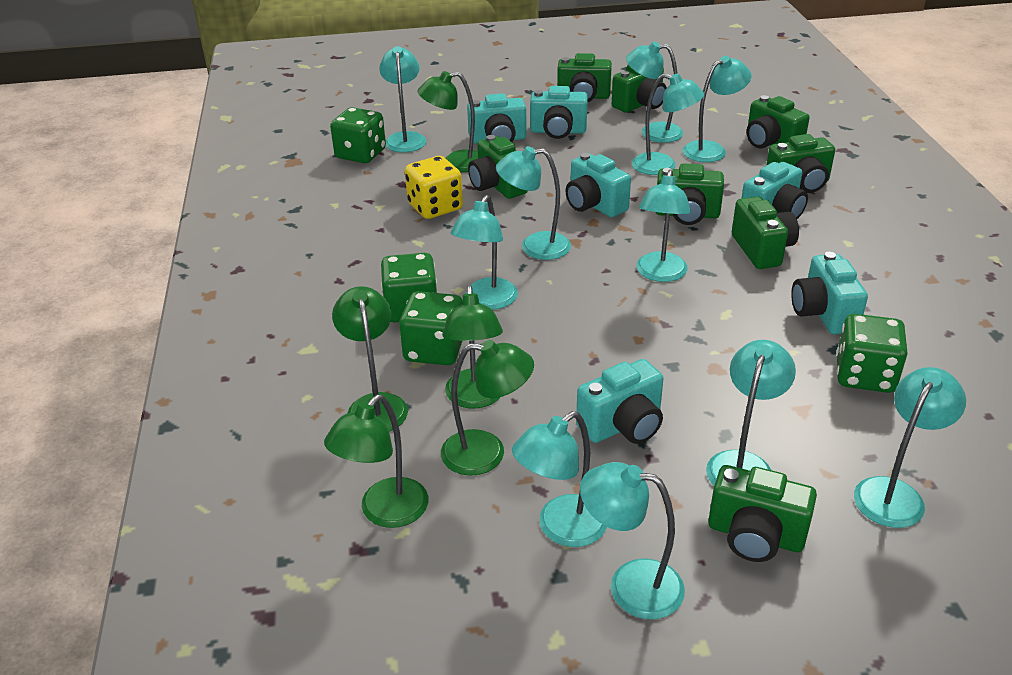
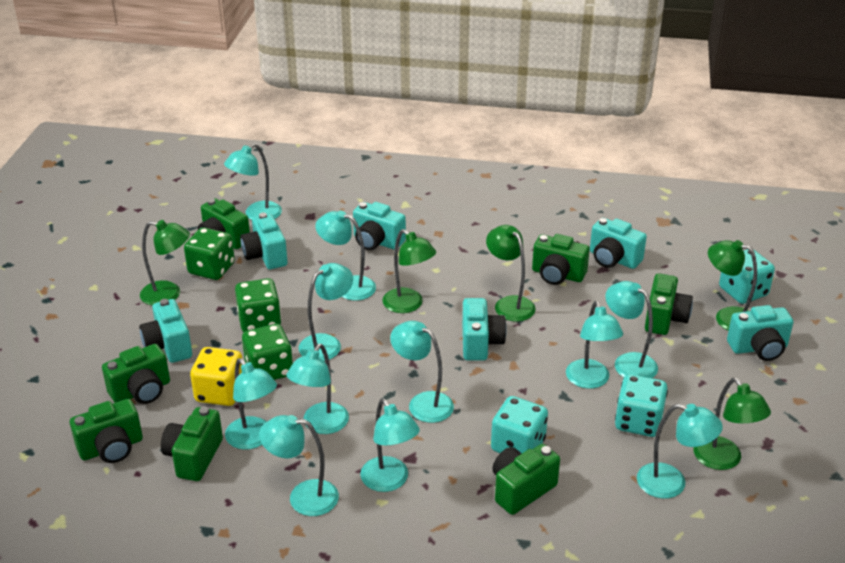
green camera: 8 -> 7
green dice: 4 -> 3
turquoise dice: 0 -> 3

